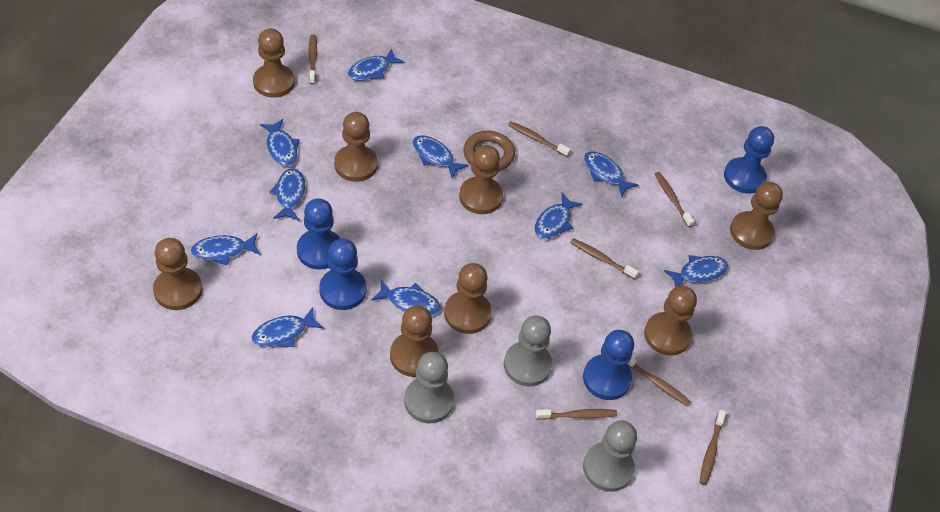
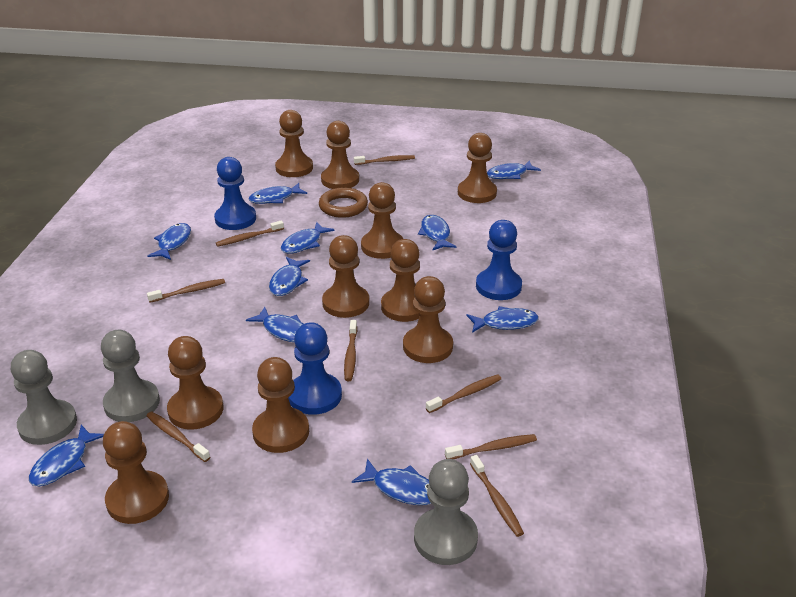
blue pawn: 4 -> 3
brown pawn: 8 -> 10
brown toothbrush: 7 -> 8

